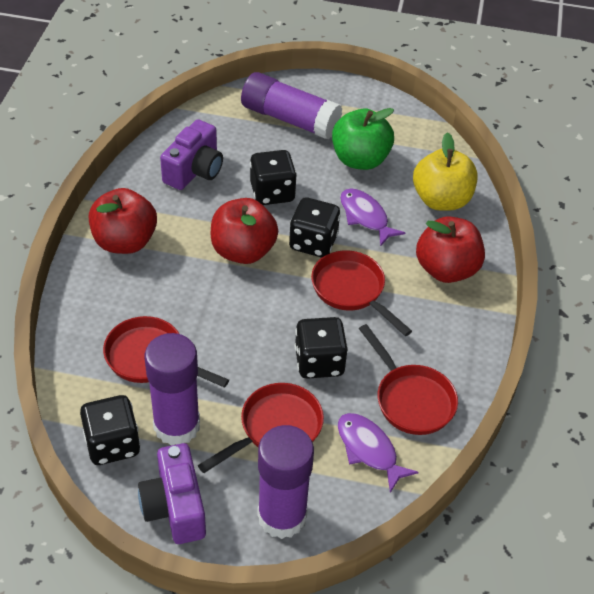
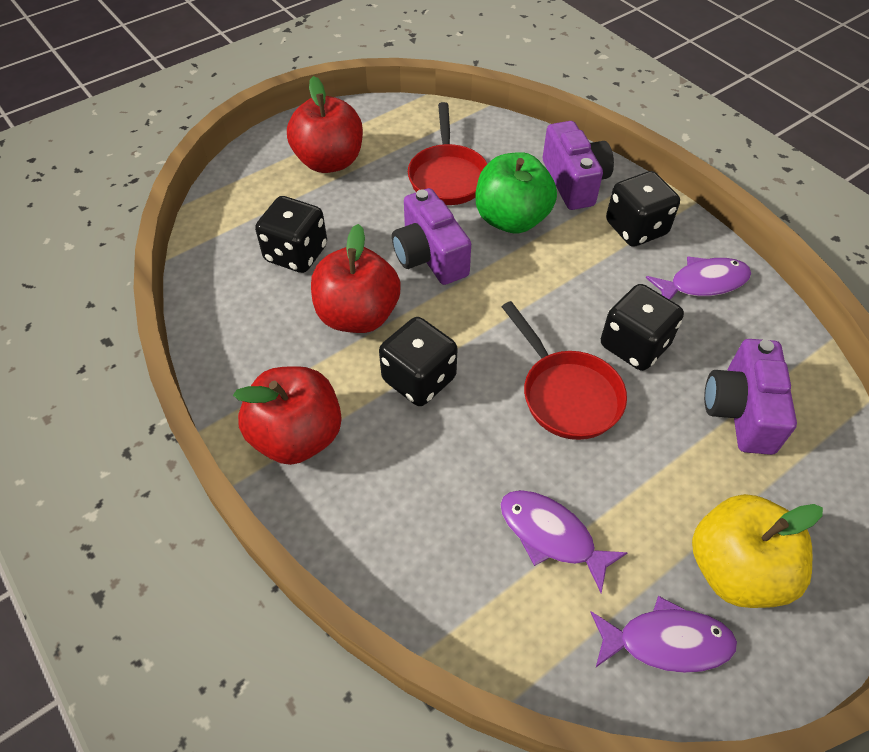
purple camera: 2 -> 3
purple fish: 2 -> 3
purple glue stick: 3 -> 0
red pan: 4 -> 2

